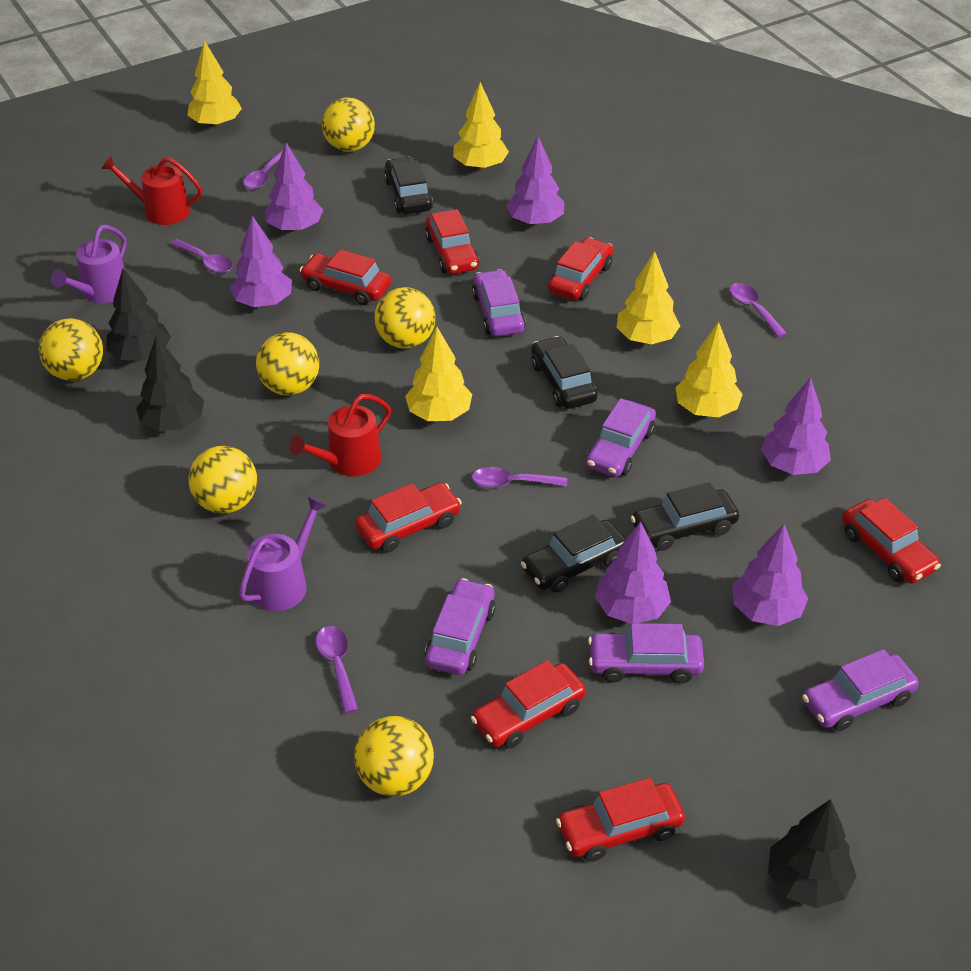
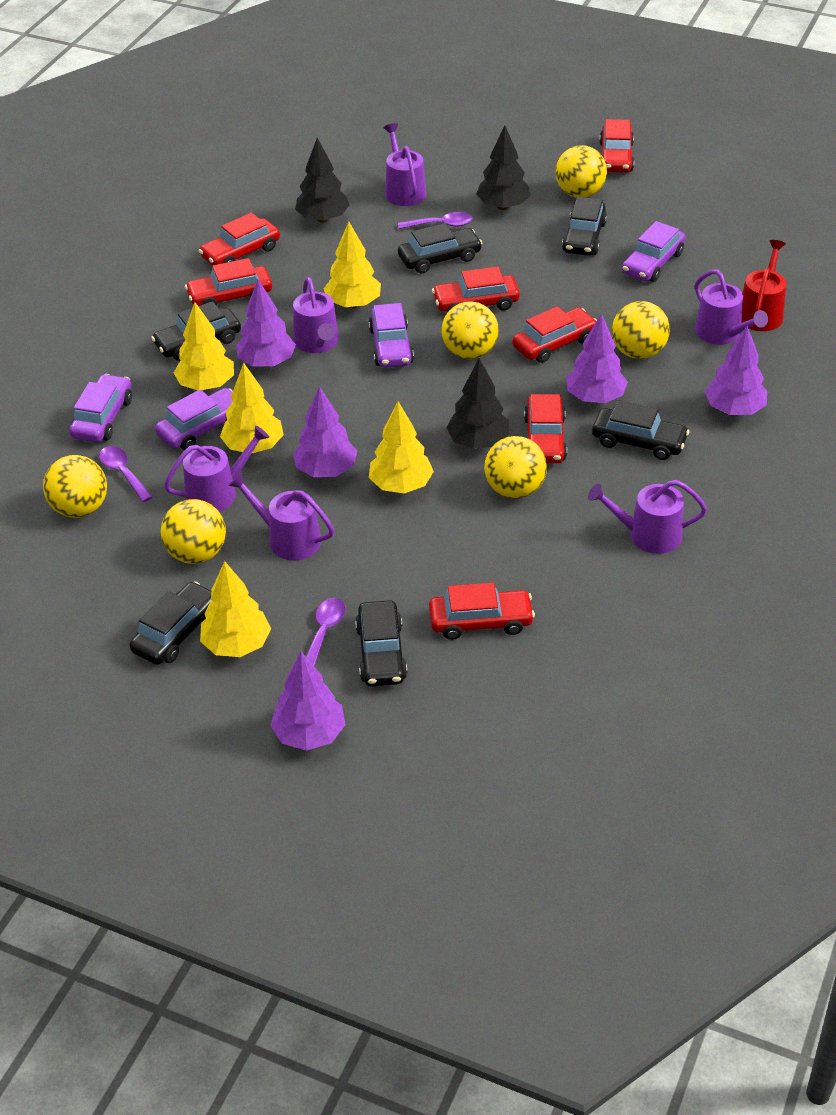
black car: 4 -> 6
purple car: 5 -> 4
purple spoon: 5 -> 3
purple tree: 6 -> 5
purple watering can: 2 -> 6
red watering can: 2 -> 1

